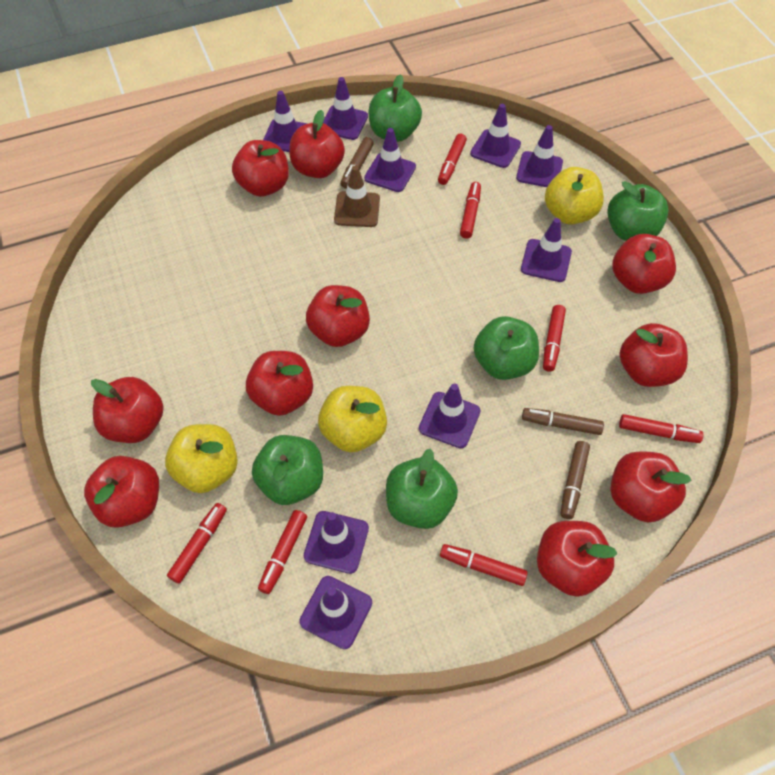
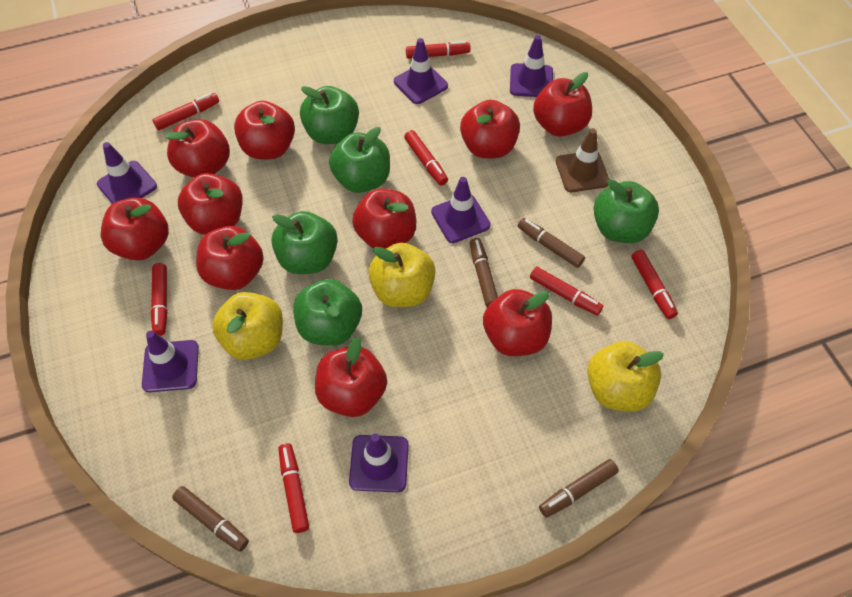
brown marker: 3 -> 4
purple traffic cone: 9 -> 6

